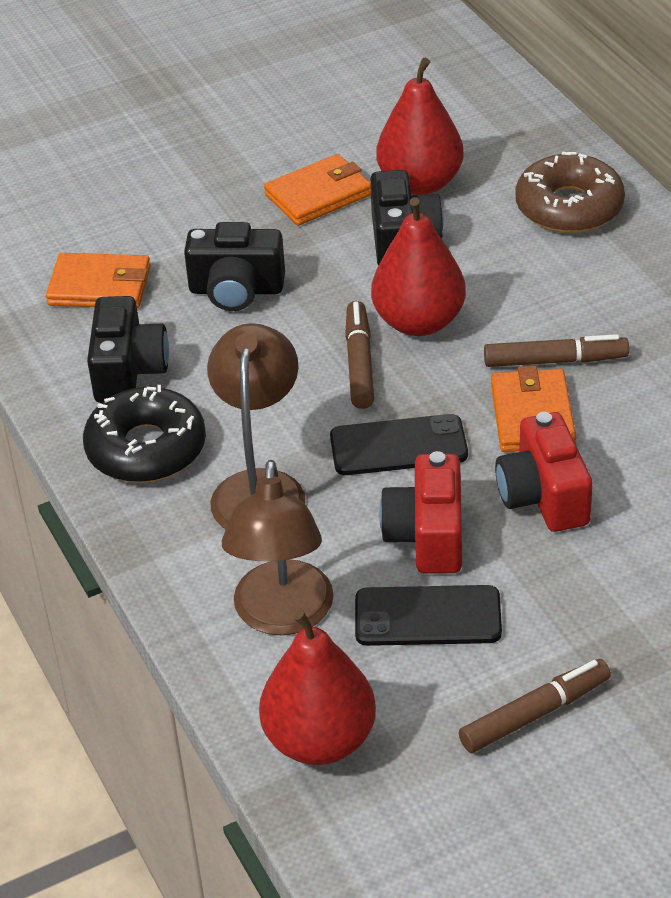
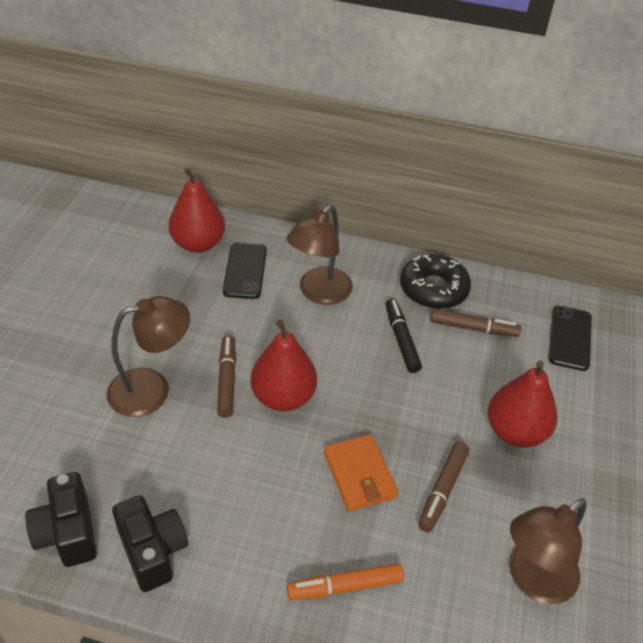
black camera: 3 -> 2
black marker: 0 -> 1
brown donut: 1 -> 0
brown lamp: 2 -> 3
orange marker: 0 -> 1
orange wallet: 3 -> 1
red camera: 2 -> 0

